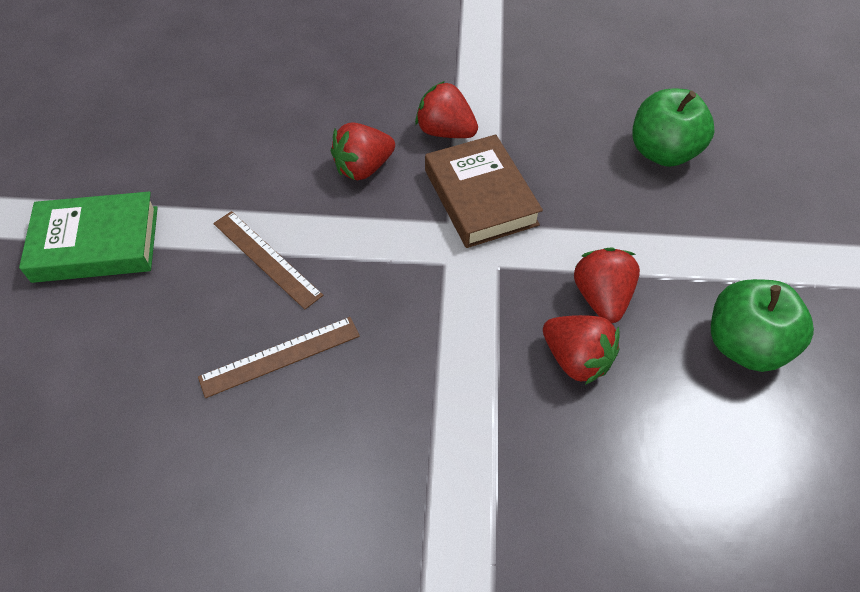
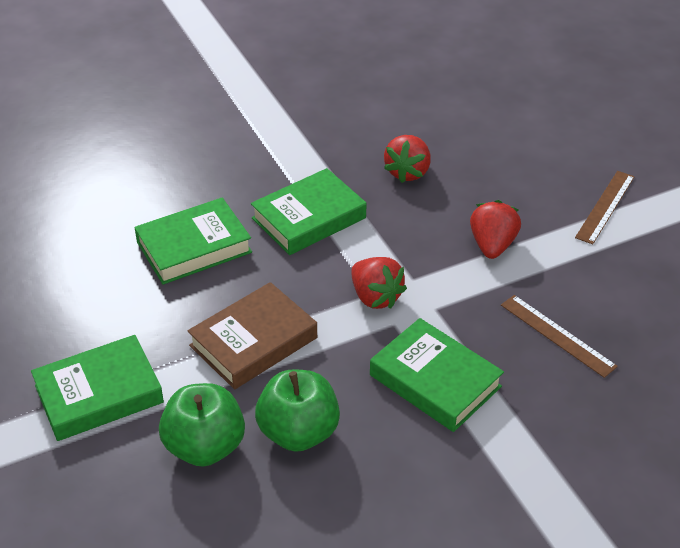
green book: 1 -> 4
red strawberry: 4 -> 3

